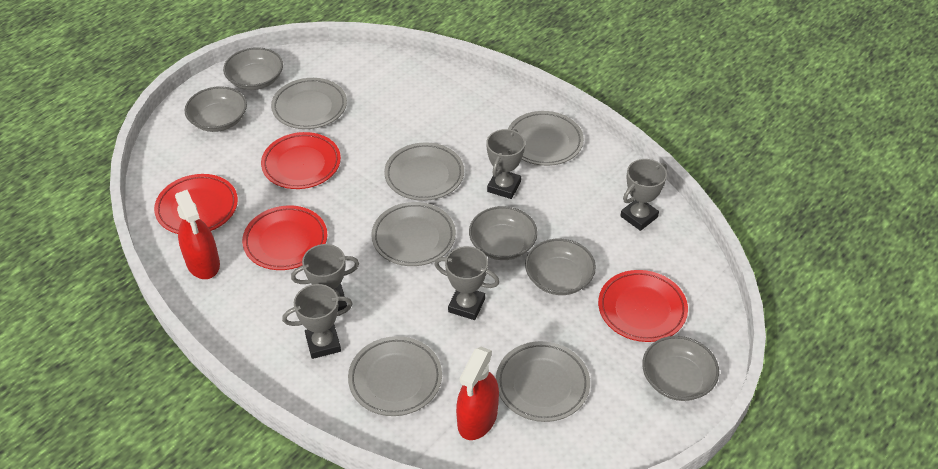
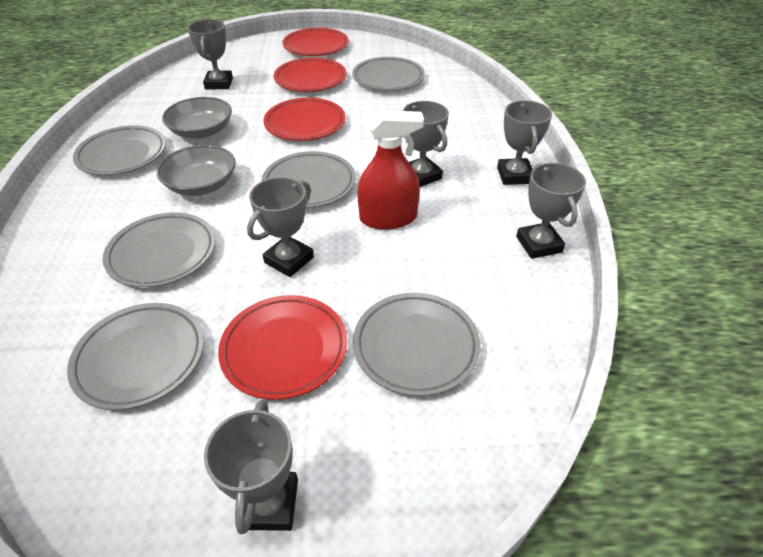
grey bowl: 5 -> 2
grey trophy: 5 -> 6
red spray bottle: 2 -> 1

